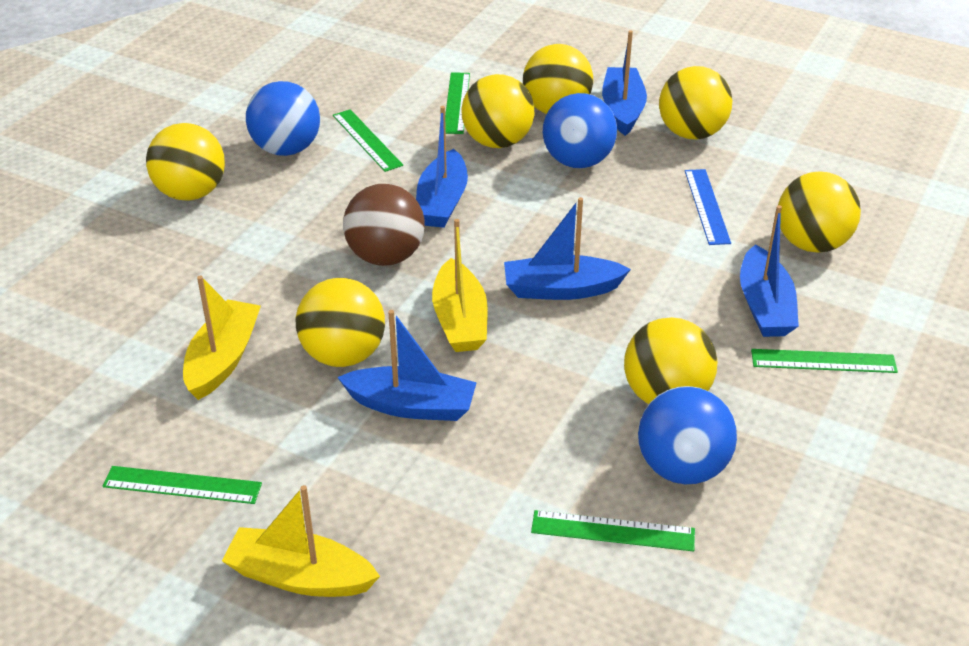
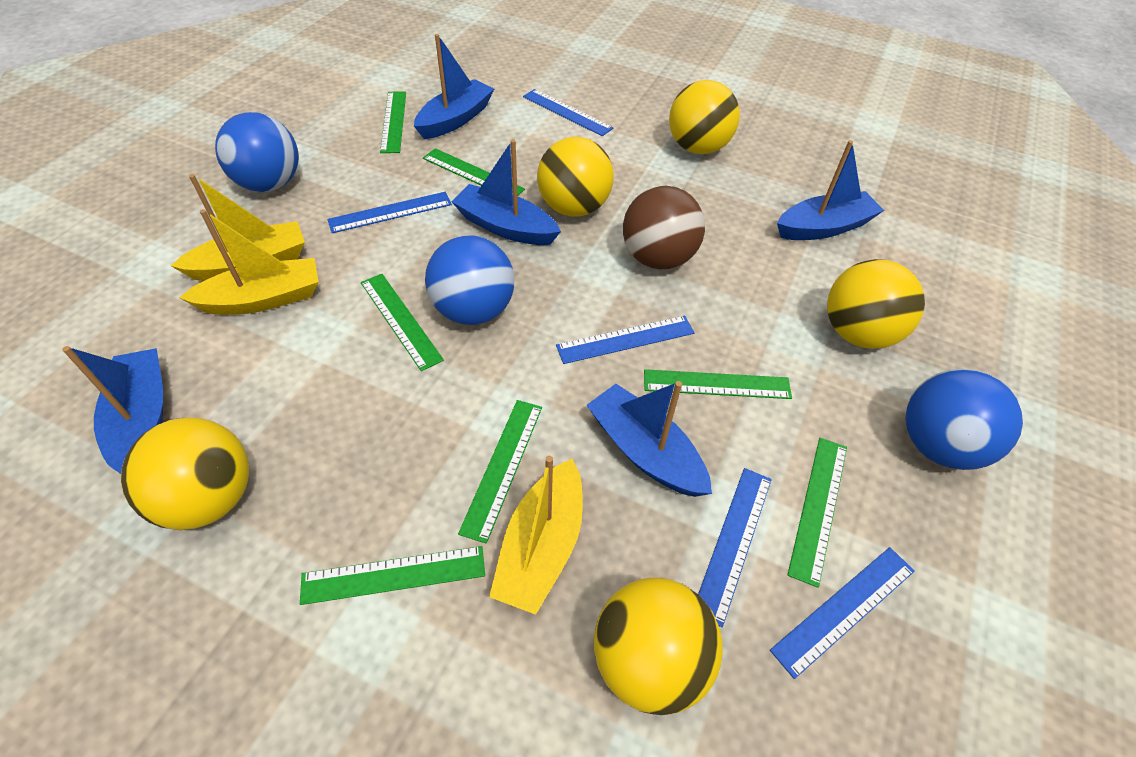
blue ruler: 1 -> 5
green ruler: 5 -> 7
yellow ball: 7 -> 5

